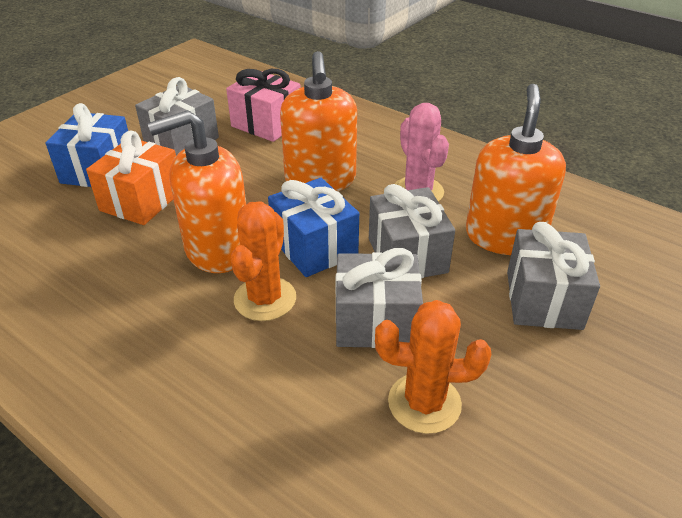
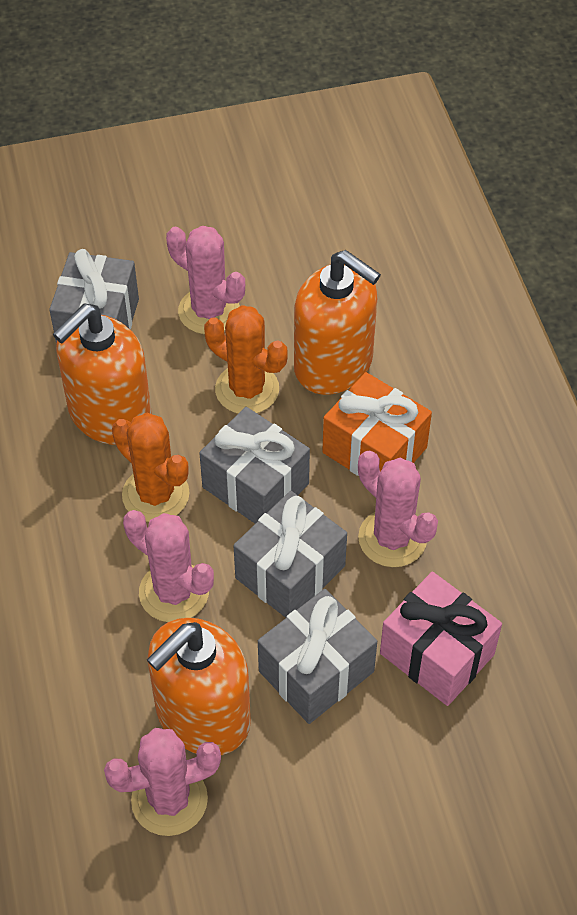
blue gift: 2 -> 0
pink cactus: 1 -> 4

